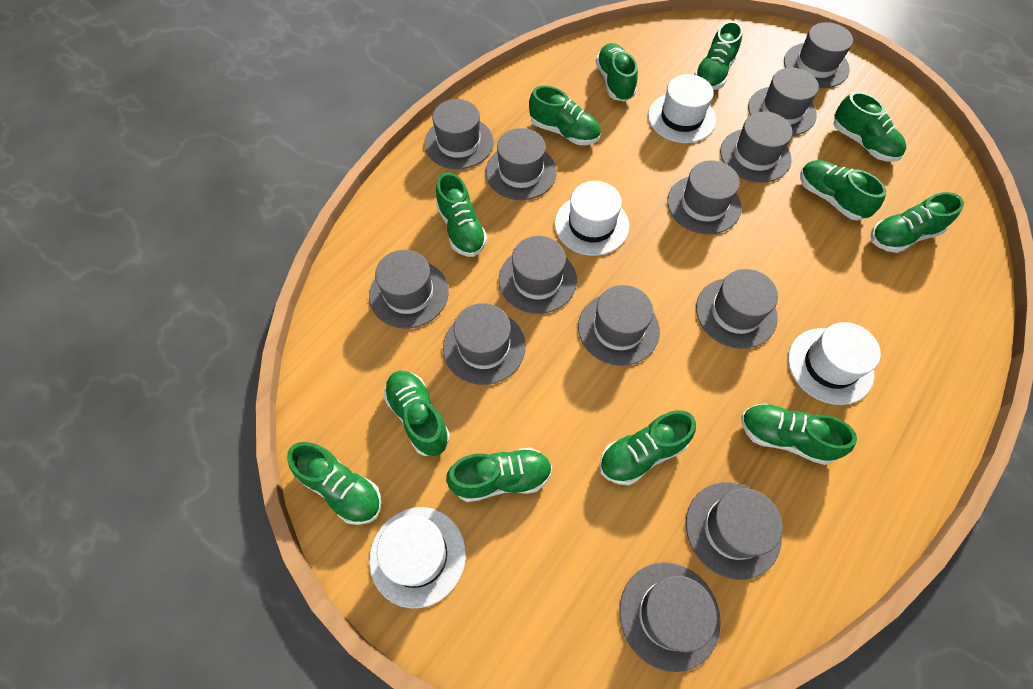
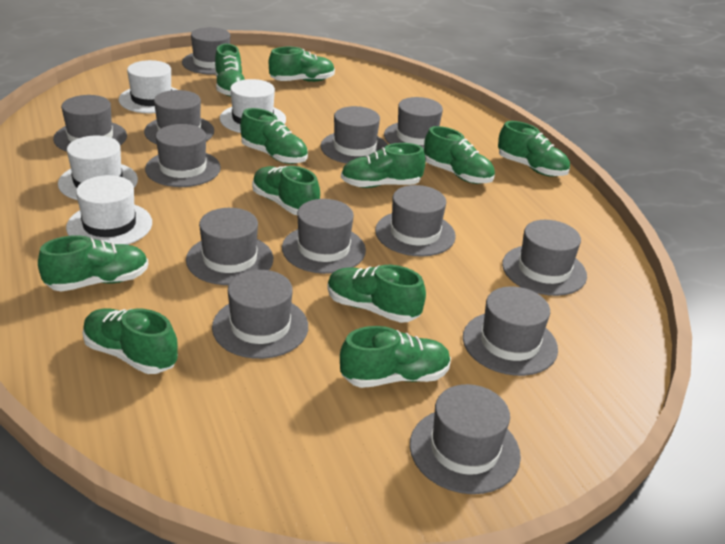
green shoe: 12 -> 11

